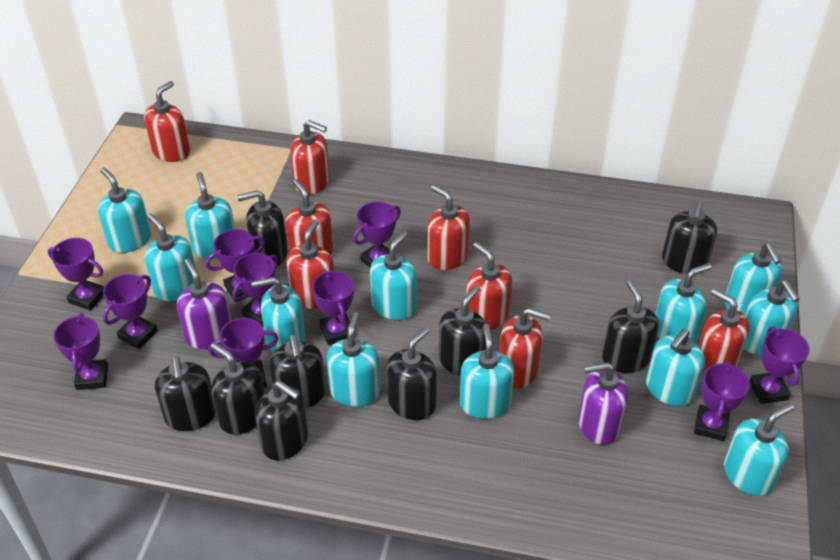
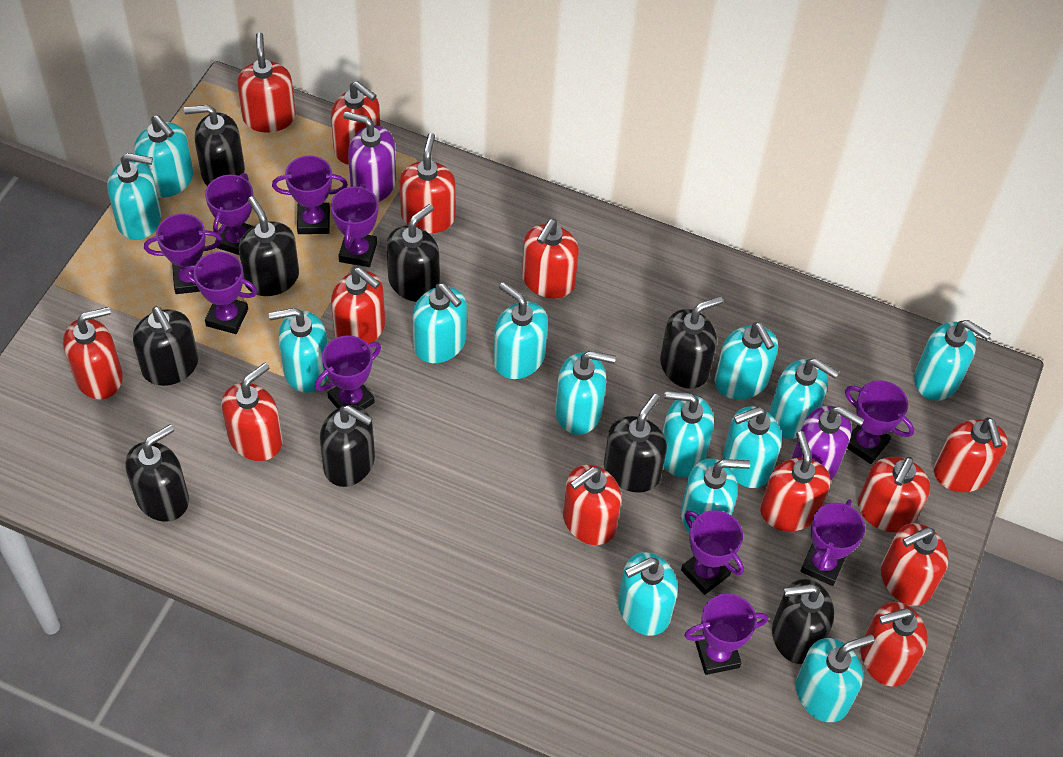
red soap dispenser: 8 -> 13
turquoise soap dispenser: 12 -> 14

